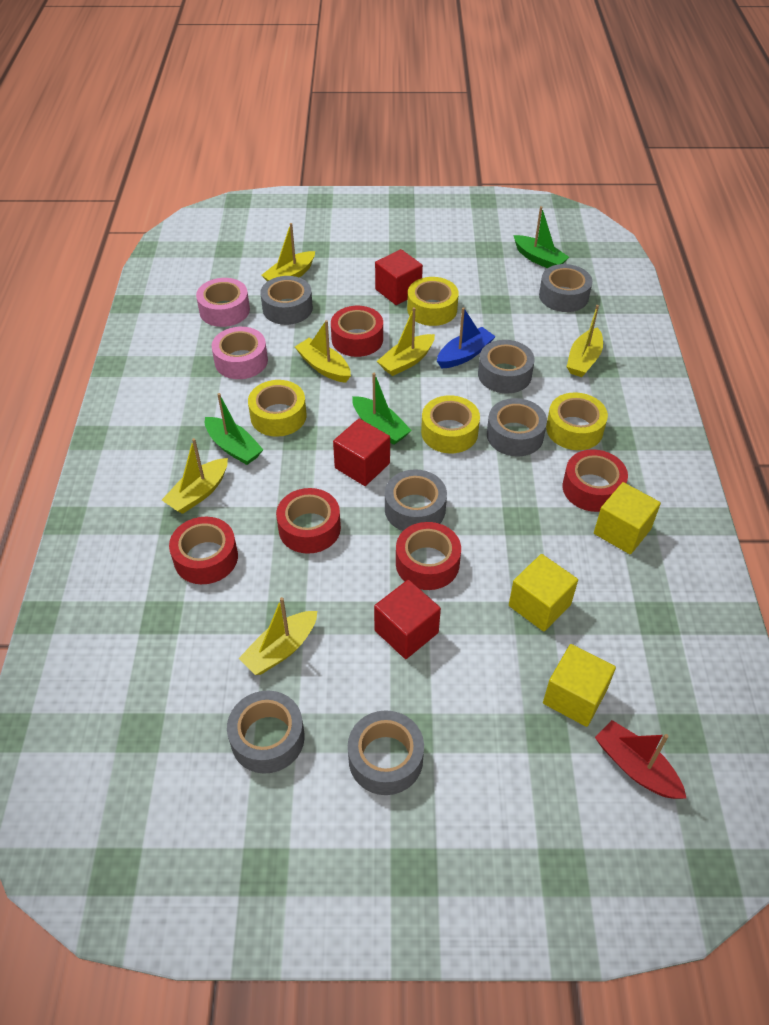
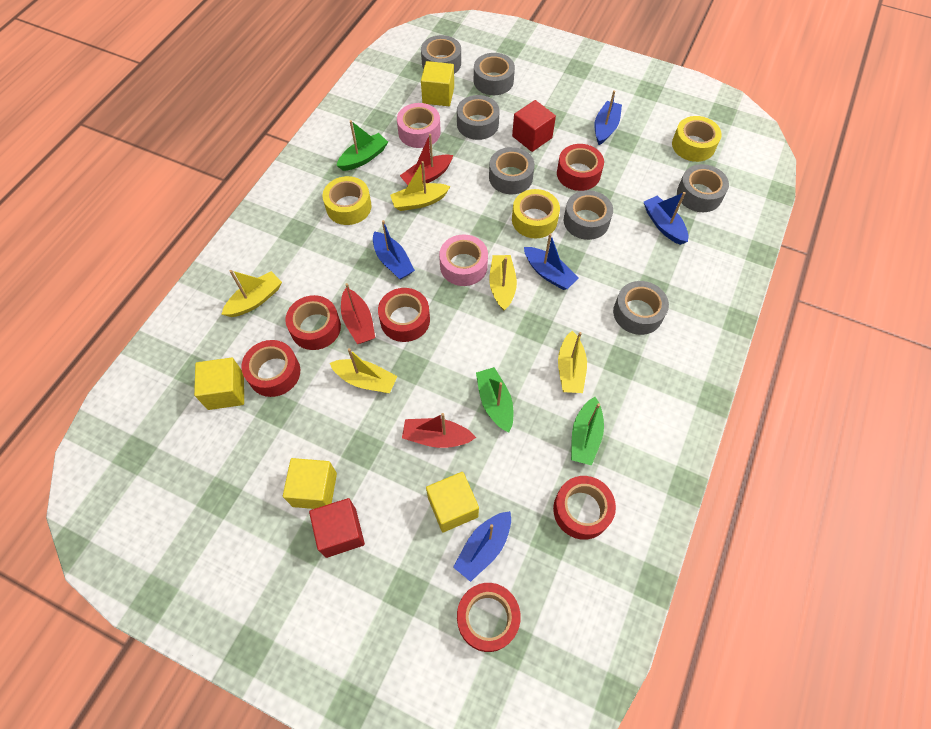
blue boat: 1 -> 5
red boat: 1 -> 3
red cube: 3 -> 2
red tape: 5 -> 6
yellow boat: 6 -> 5
yellow cube: 3 -> 4
yellow tape: 4 -> 3

